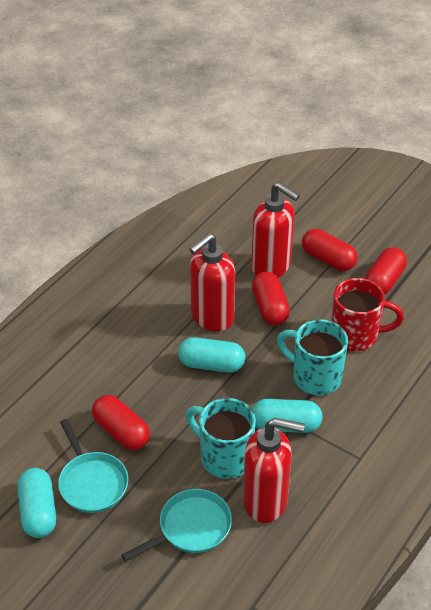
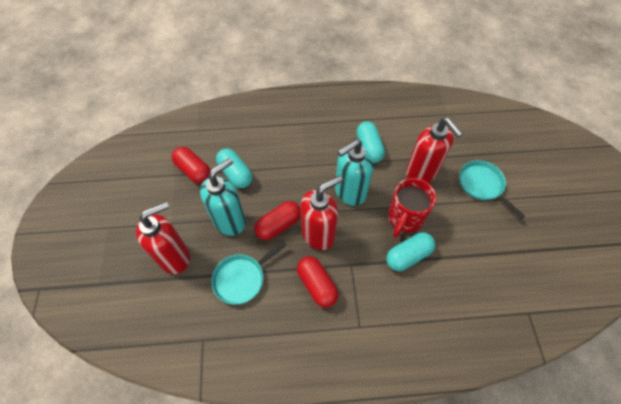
red capsule: 4 -> 3
turquoise mug: 2 -> 0
turquoise soap dispenser: 0 -> 2

